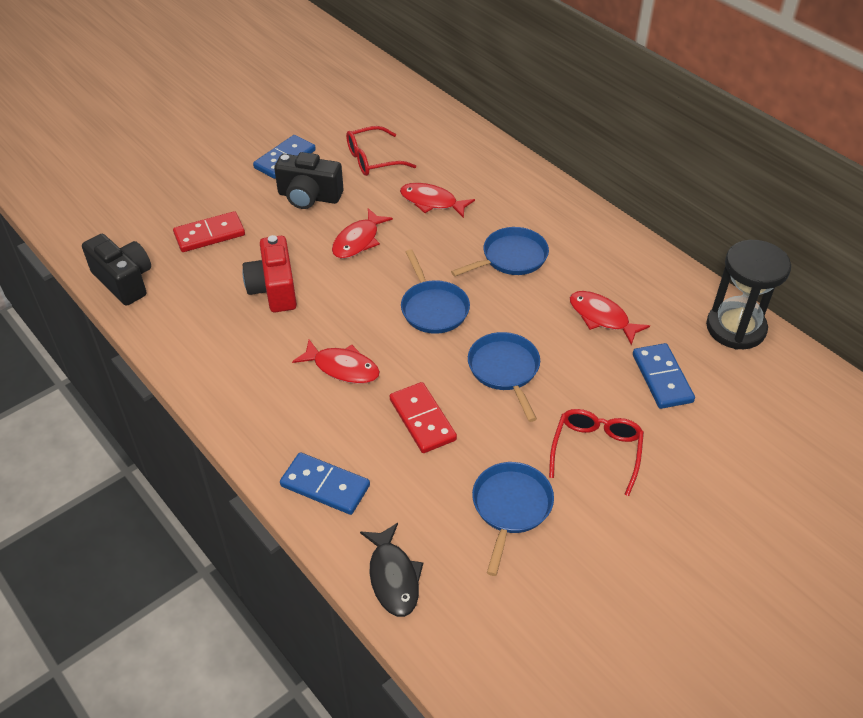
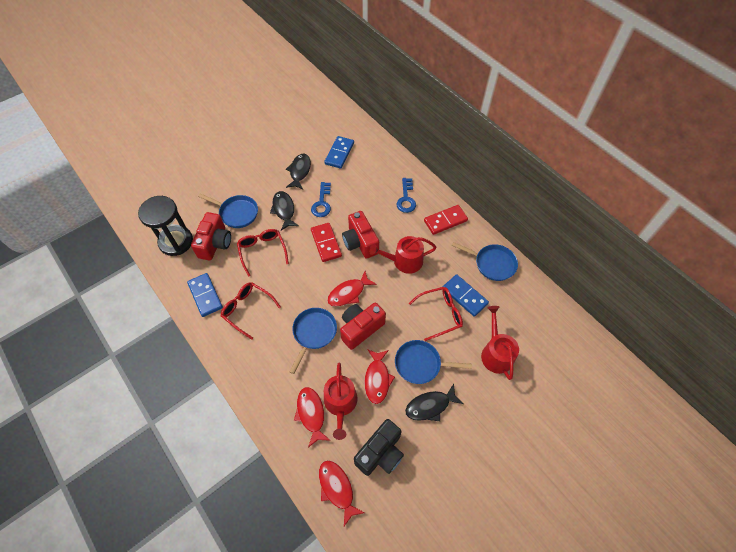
black camera: 2 -> 1
black fish: 1 -> 3
blue key: 0 -> 2
red camera: 1 -> 3
red glasses: 2 -> 3
red watering can: 0 -> 3

